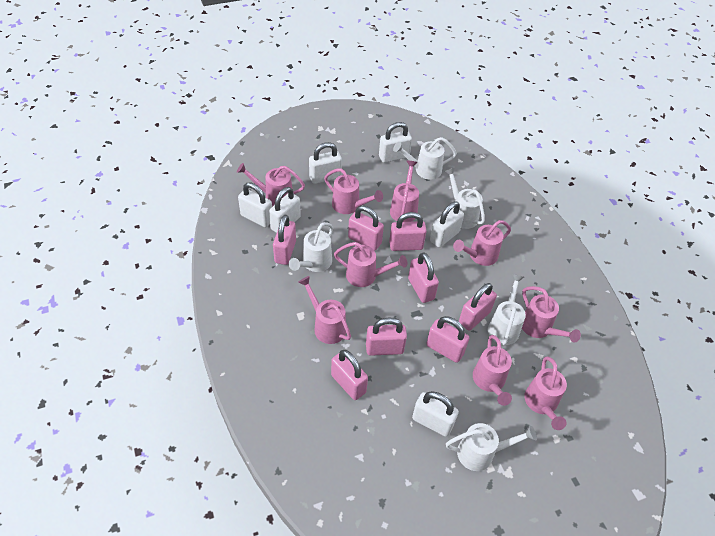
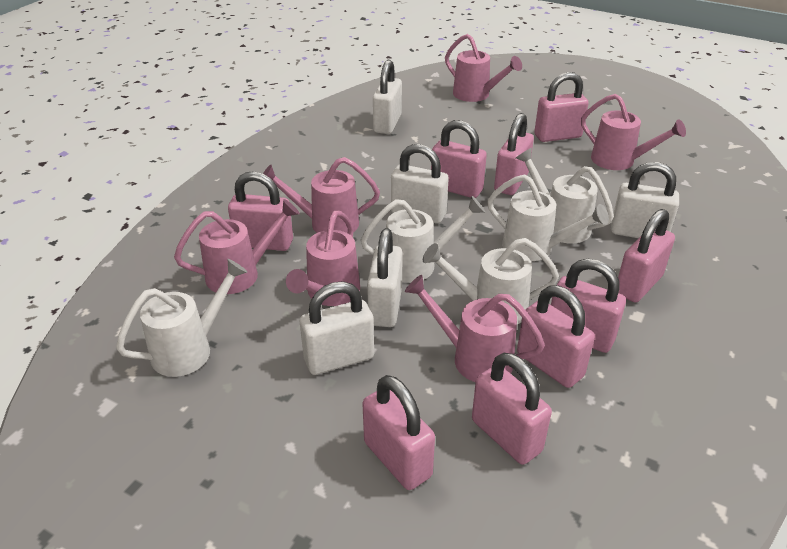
pink padlock: 8 -> 9
pink watering can: 9 -> 6
white padlock: 6 -> 5

